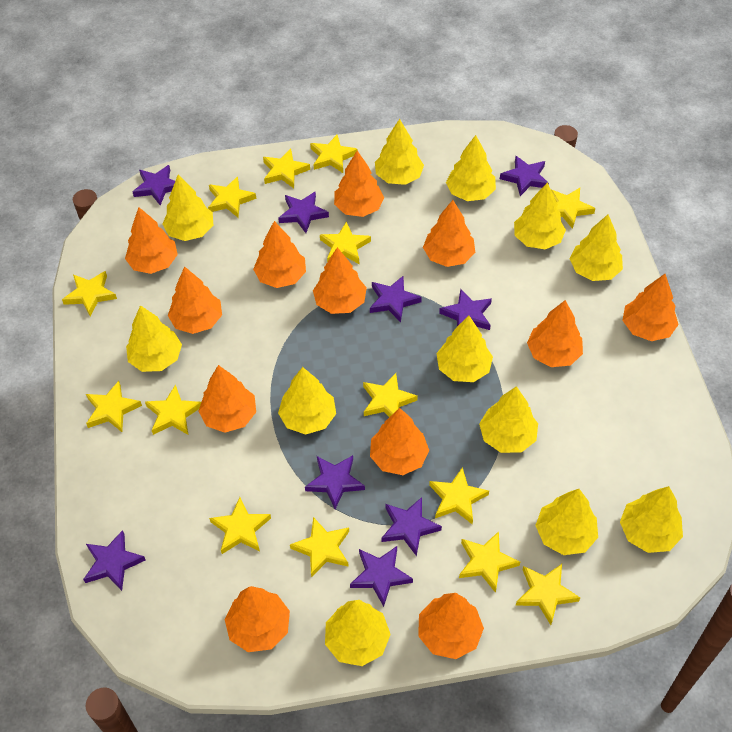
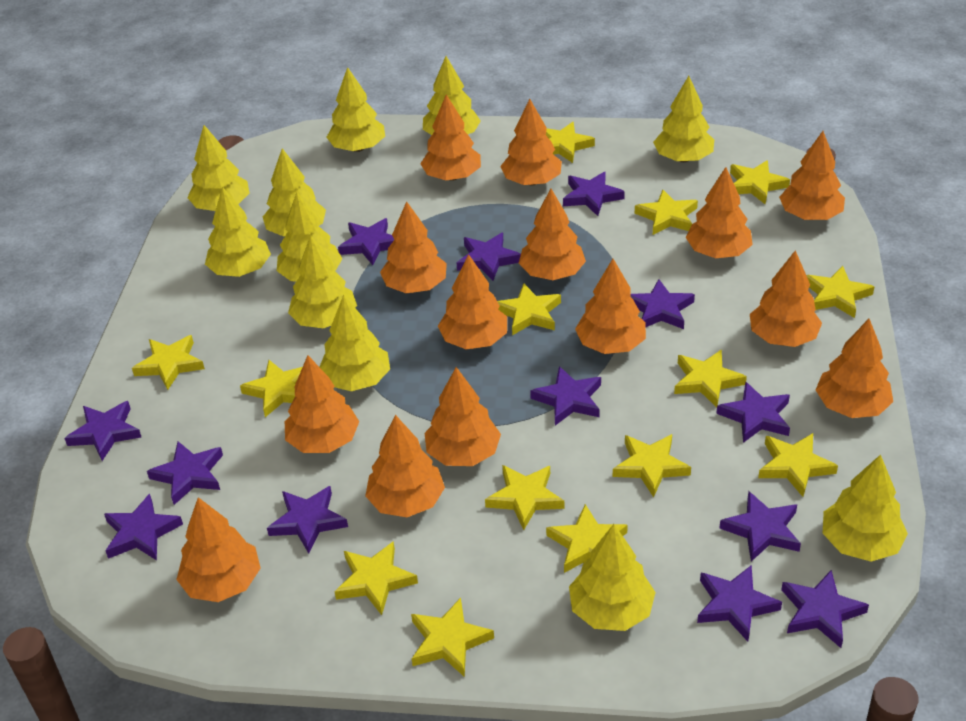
orange tree: 12 -> 14
purple star: 9 -> 13
yellow tree: 12 -> 11

